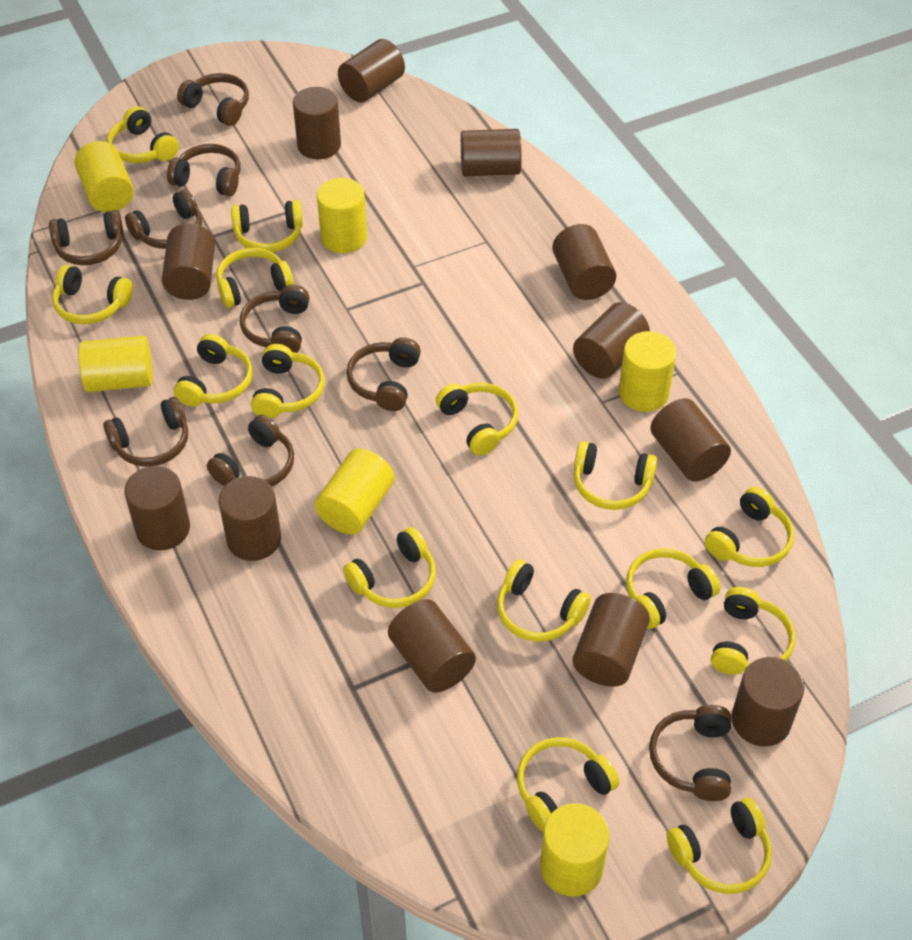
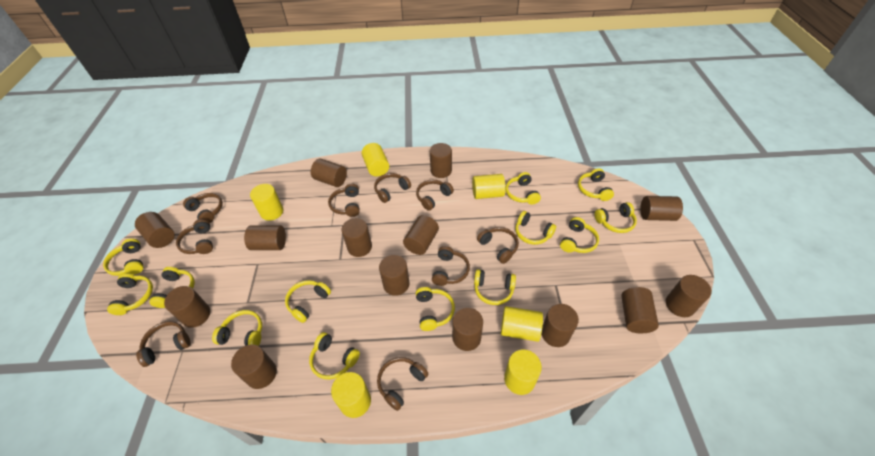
brown cylinder: 12 -> 14
yellow headphones: 15 -> 13

